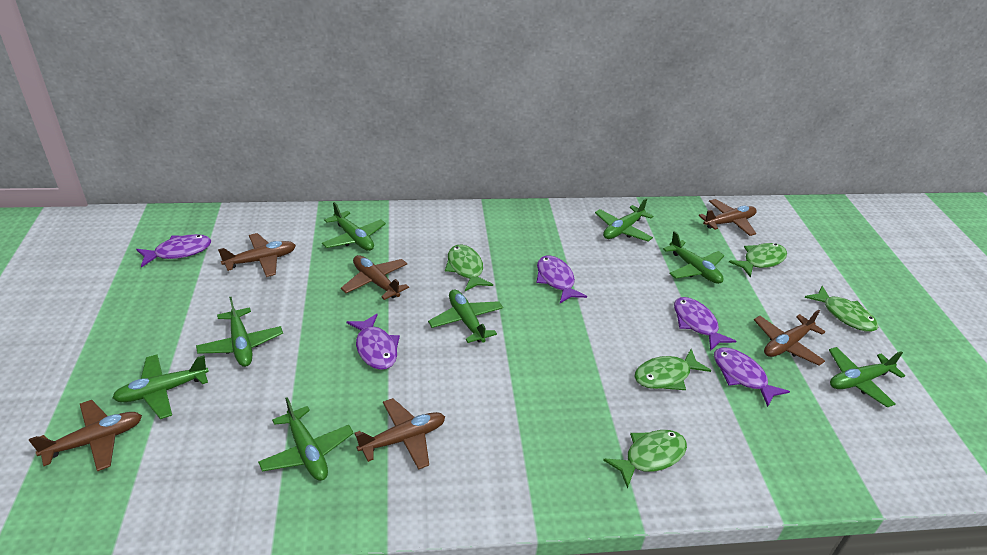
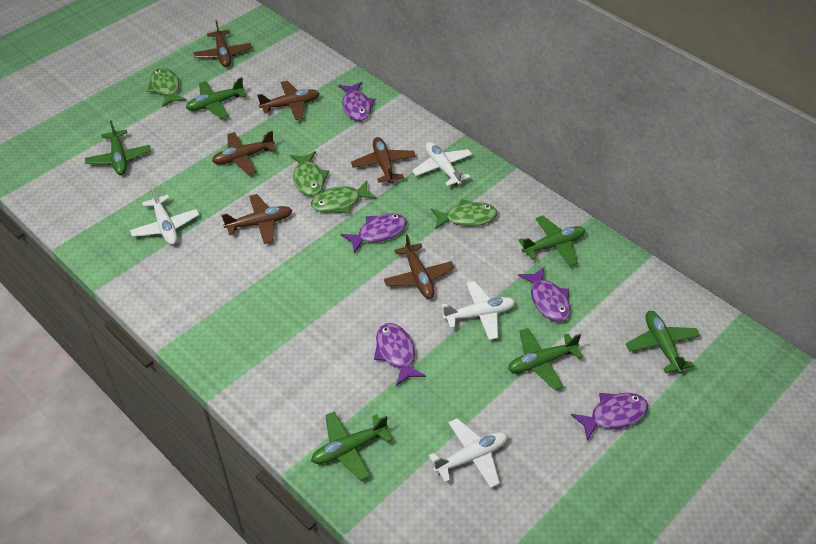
green fish: 5 -> 4
green plane: 8 -> 6
white plane: 0 -> 4

